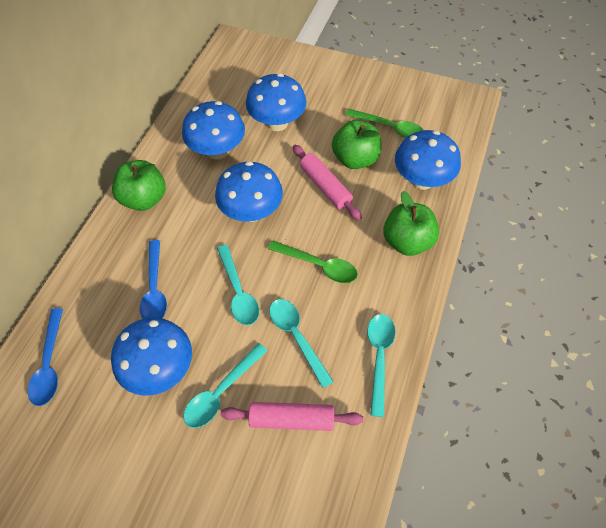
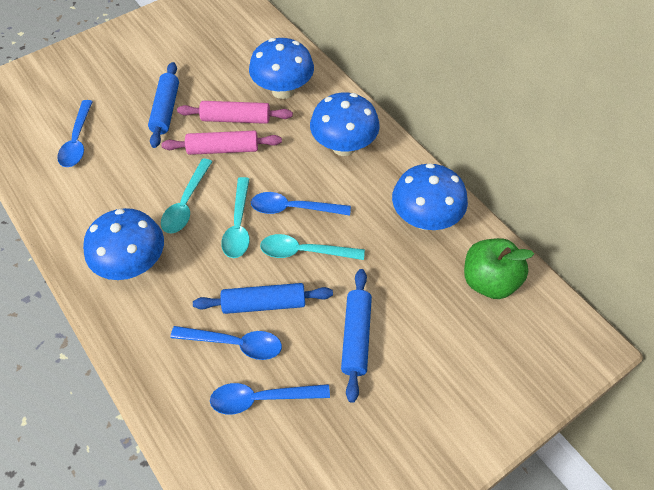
blue mushroom: 5 -> 4
blue rolling pin: 0 -> 3
blue spoon: 2 -> 4
green apple: 3 -> 1
green spoon: 2 -> 0
turquoise spoon: 4 -> 3

